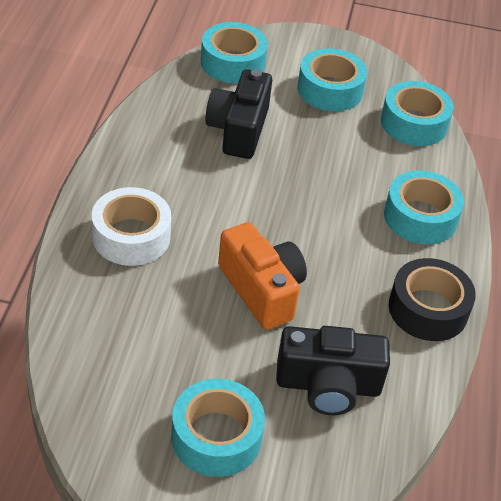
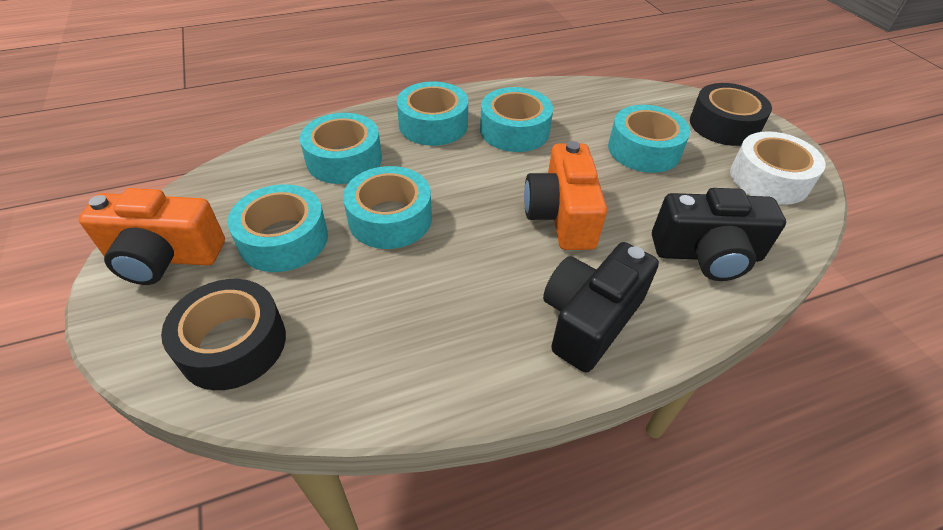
black tape: 1 -> 2
orange camera: 1 -> 2
turquoise tape: 5 -> 6

